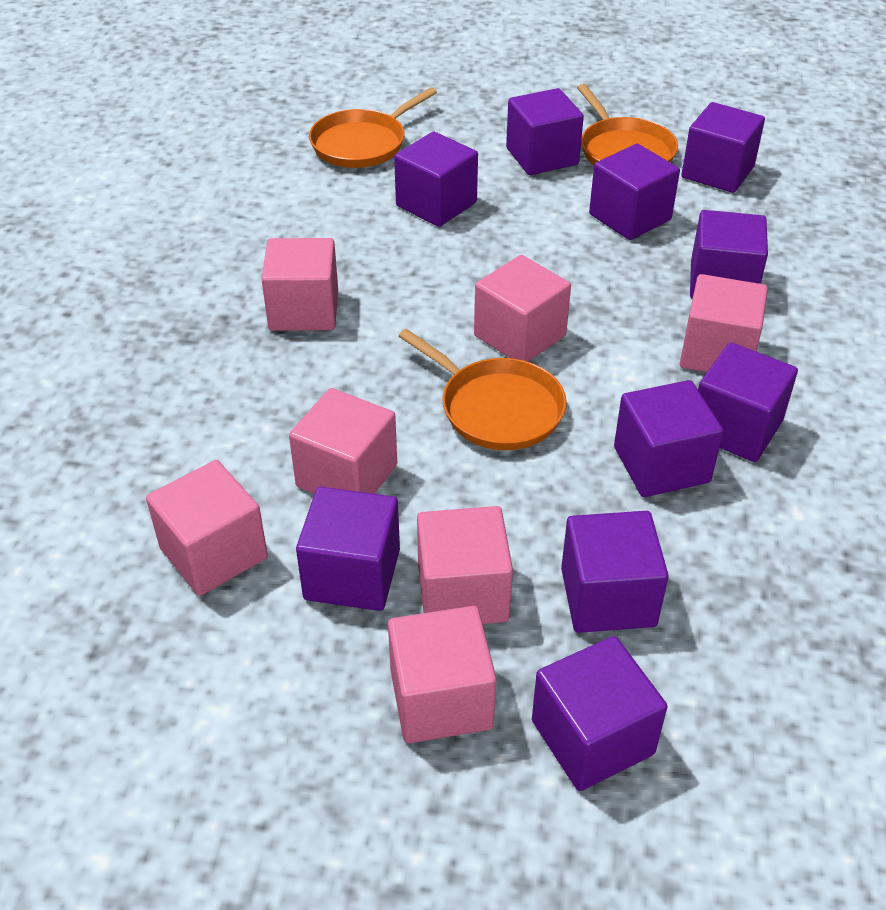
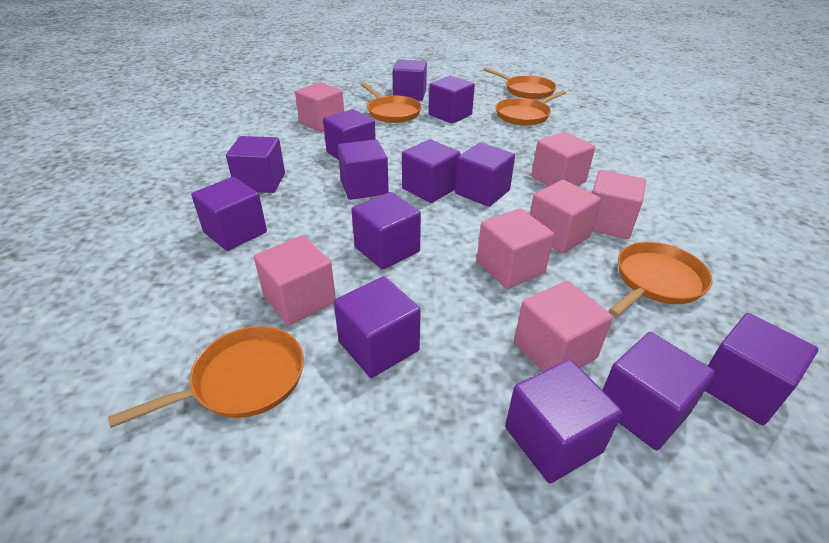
orange pan: 3 -> 5
purple cube: 10 -> 13

